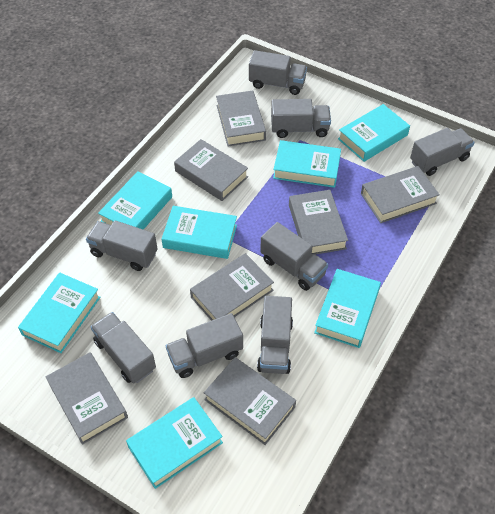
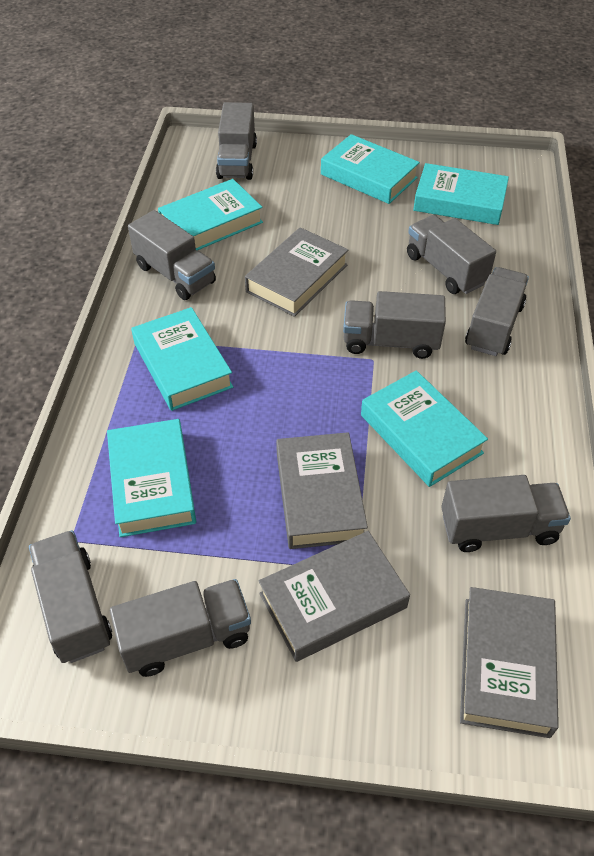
grey book: 7 -> 4
turquoise book: 7 -> 6

